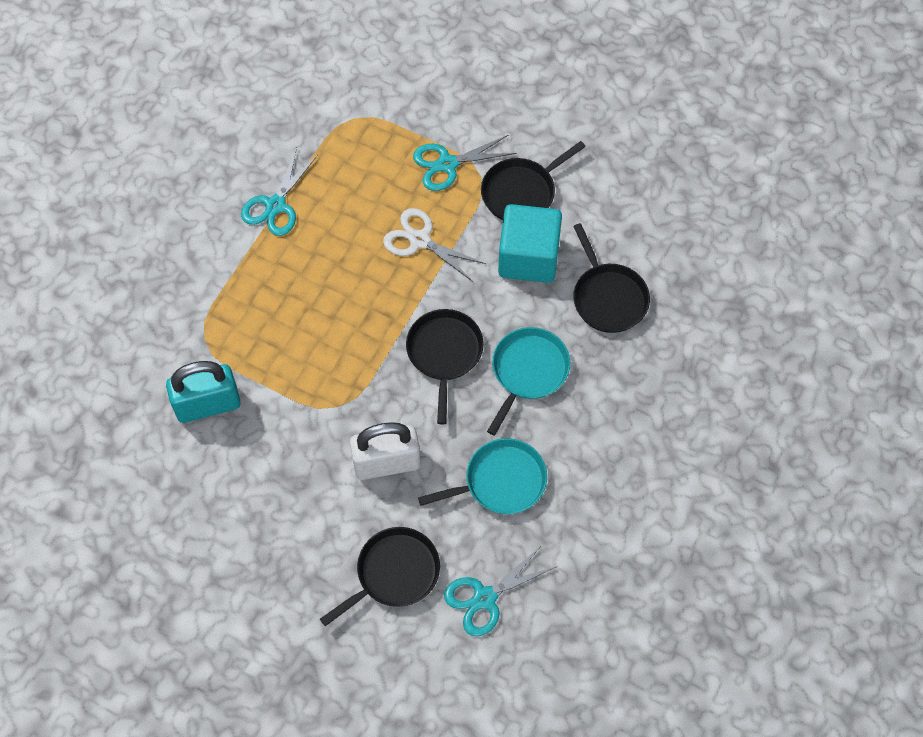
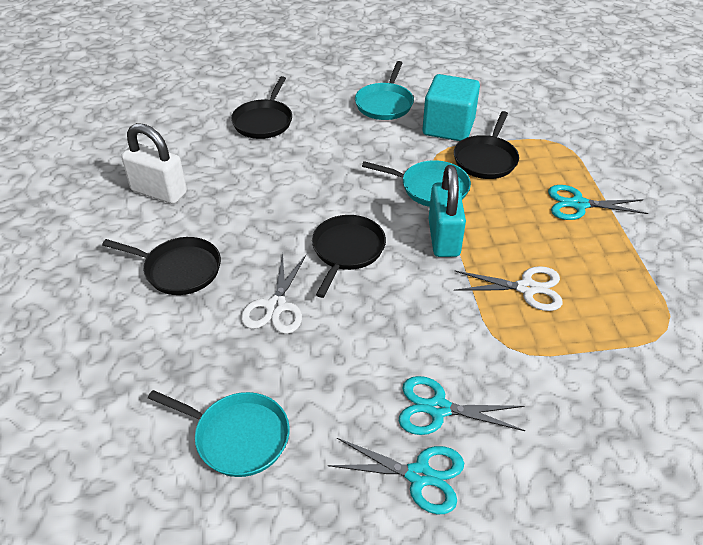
turquoise pan: 2 -> 3
white scissors: 1 -> 2

